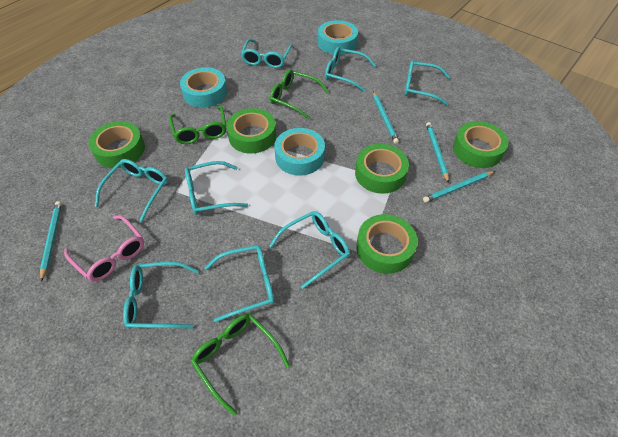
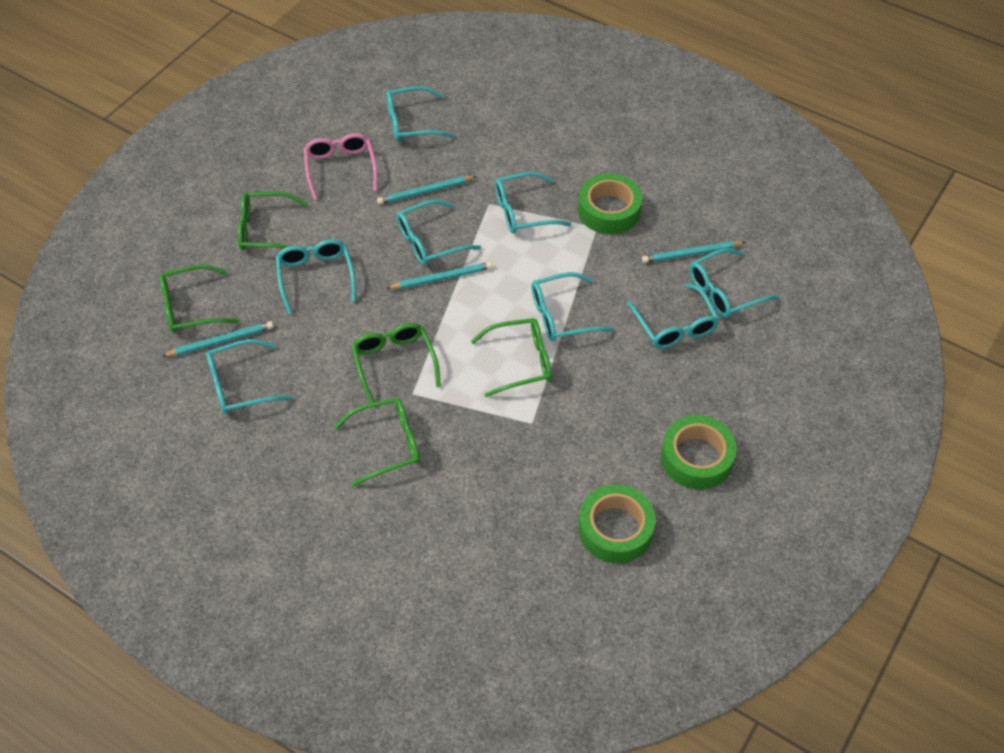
green glasses: 3 -> 5
green tape: 5 -> 3
turquoise tape: 3 -> 0

